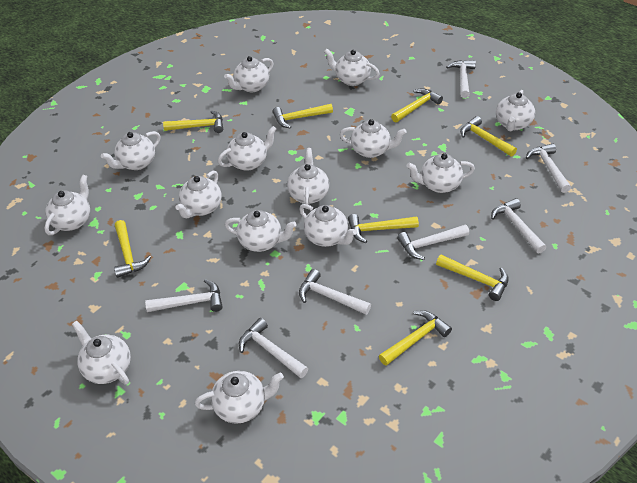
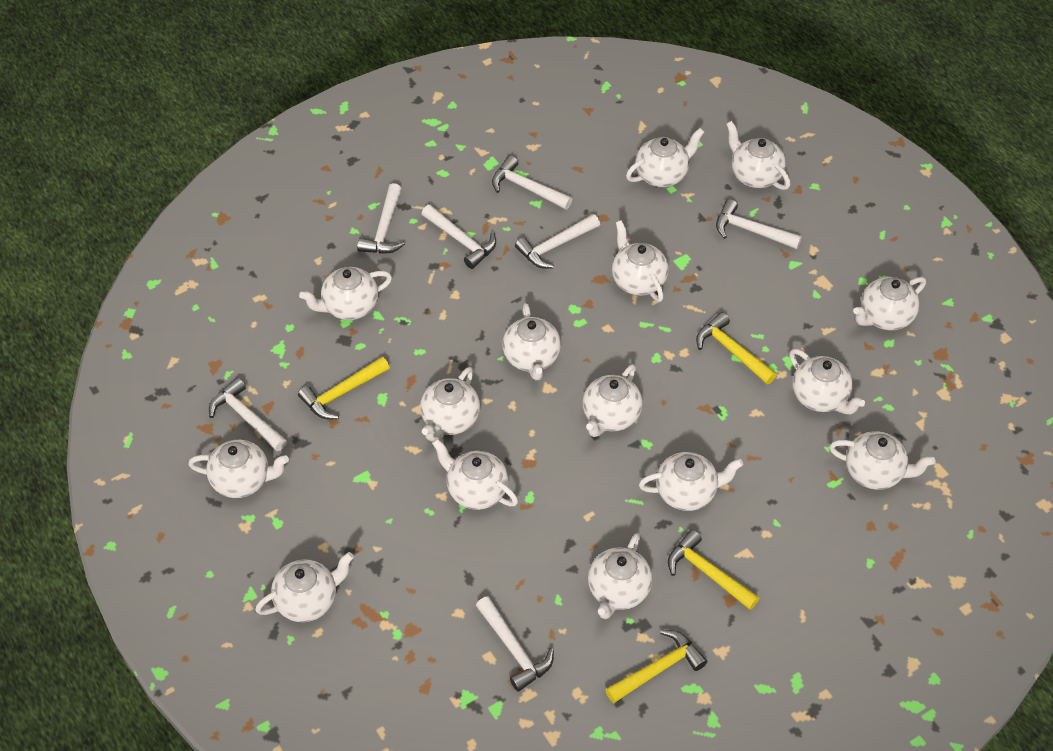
white teapot: 14 -> 15
yellow hammer: 8 -> 4

